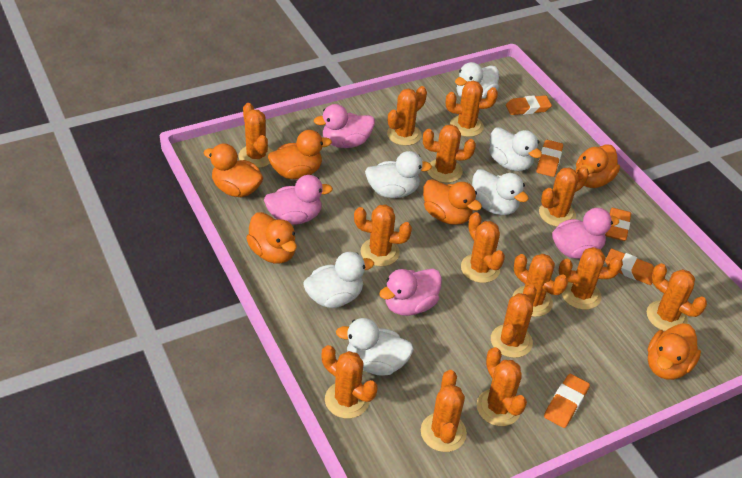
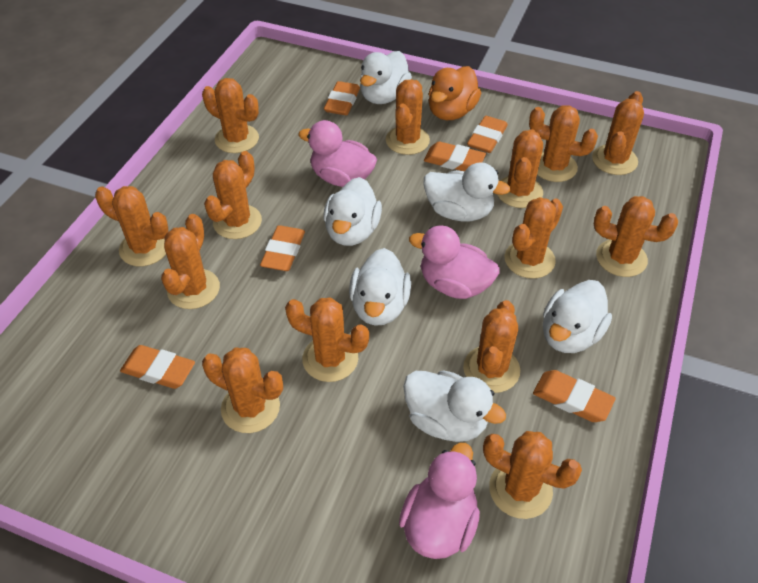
orange duck: 6 -> 1
orange eraser: 5 -> 6
pink duck: 4 -> 3

